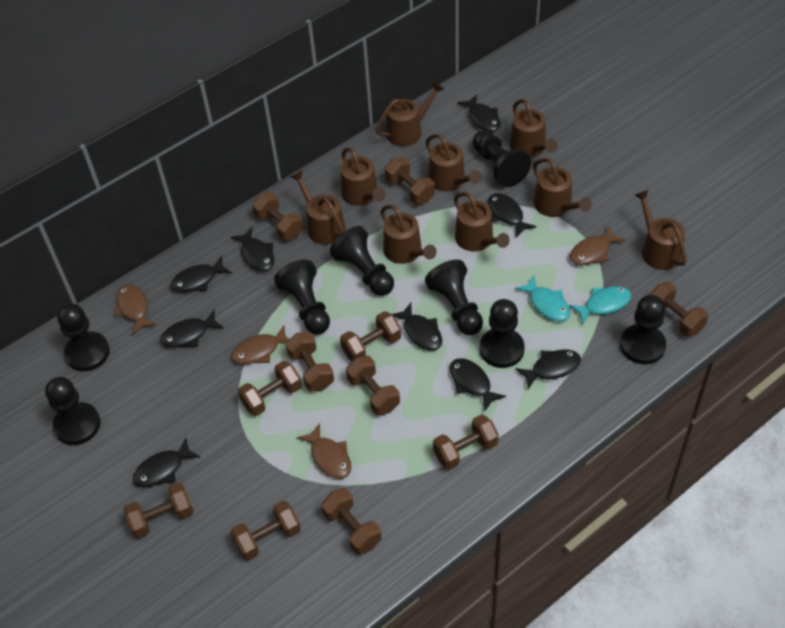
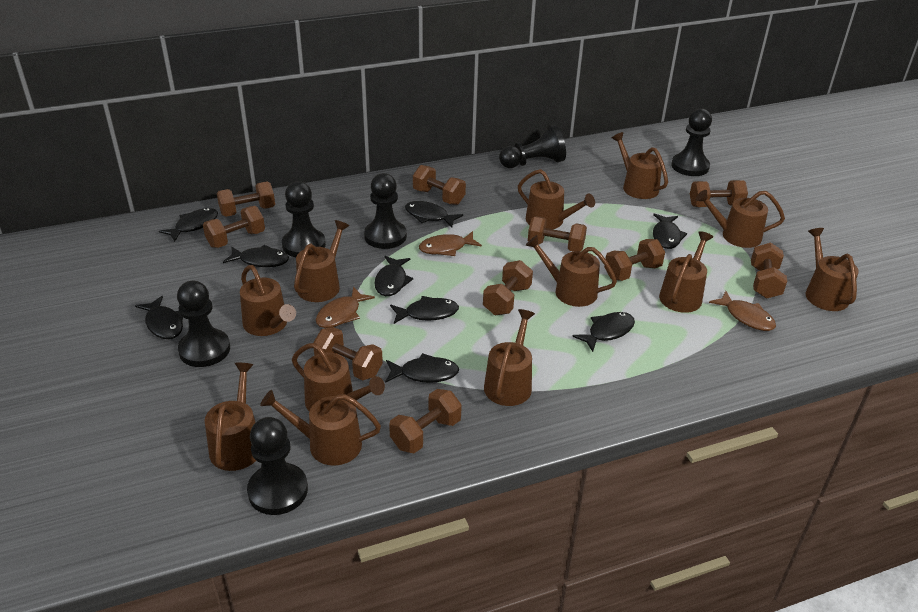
black pawn: 8 -> 6
brown dumbbell: 11 -> 10
brown fish: 4 -> 3
brown watering can: 9 -> 12
turquoise fish: 2 -> 0

